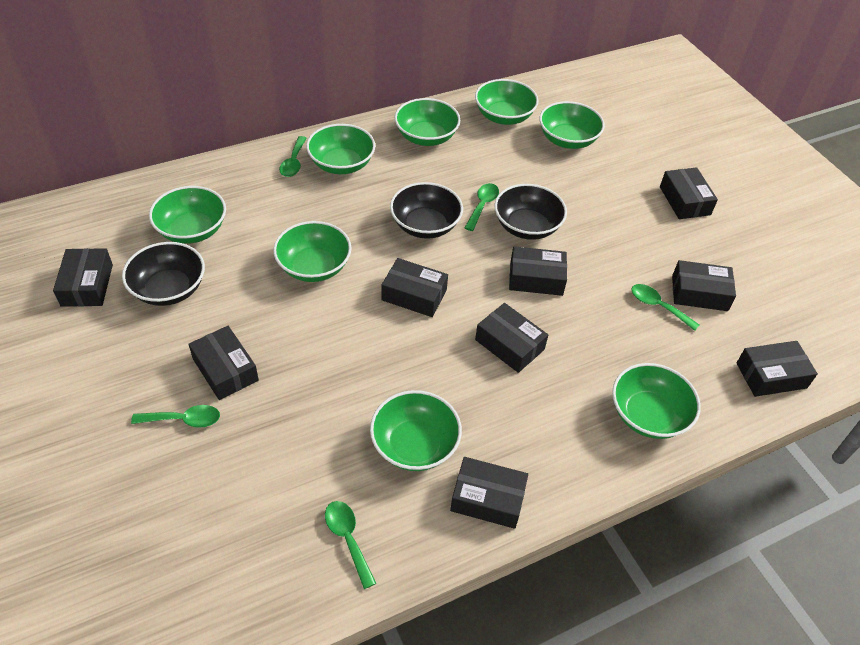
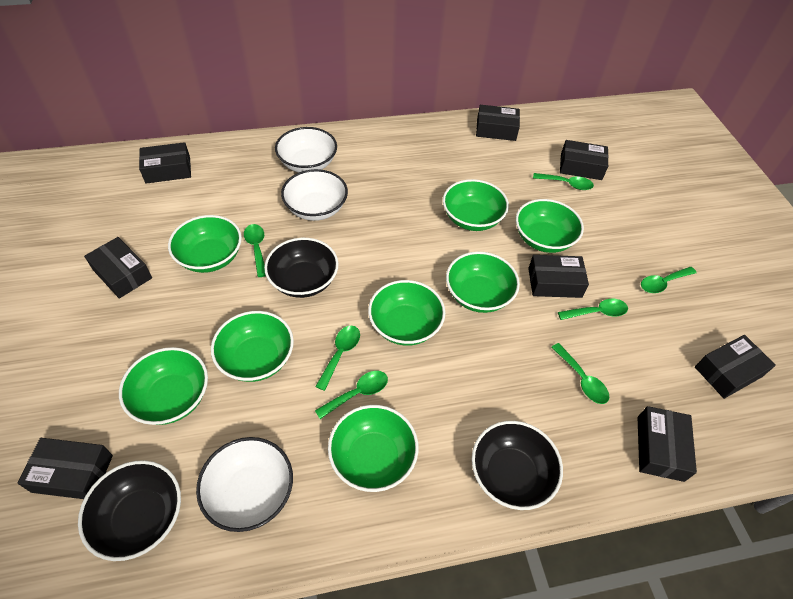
black box: 9 -> 8
green spoon: 5 -> 7
white bowl: 0 -> 3

